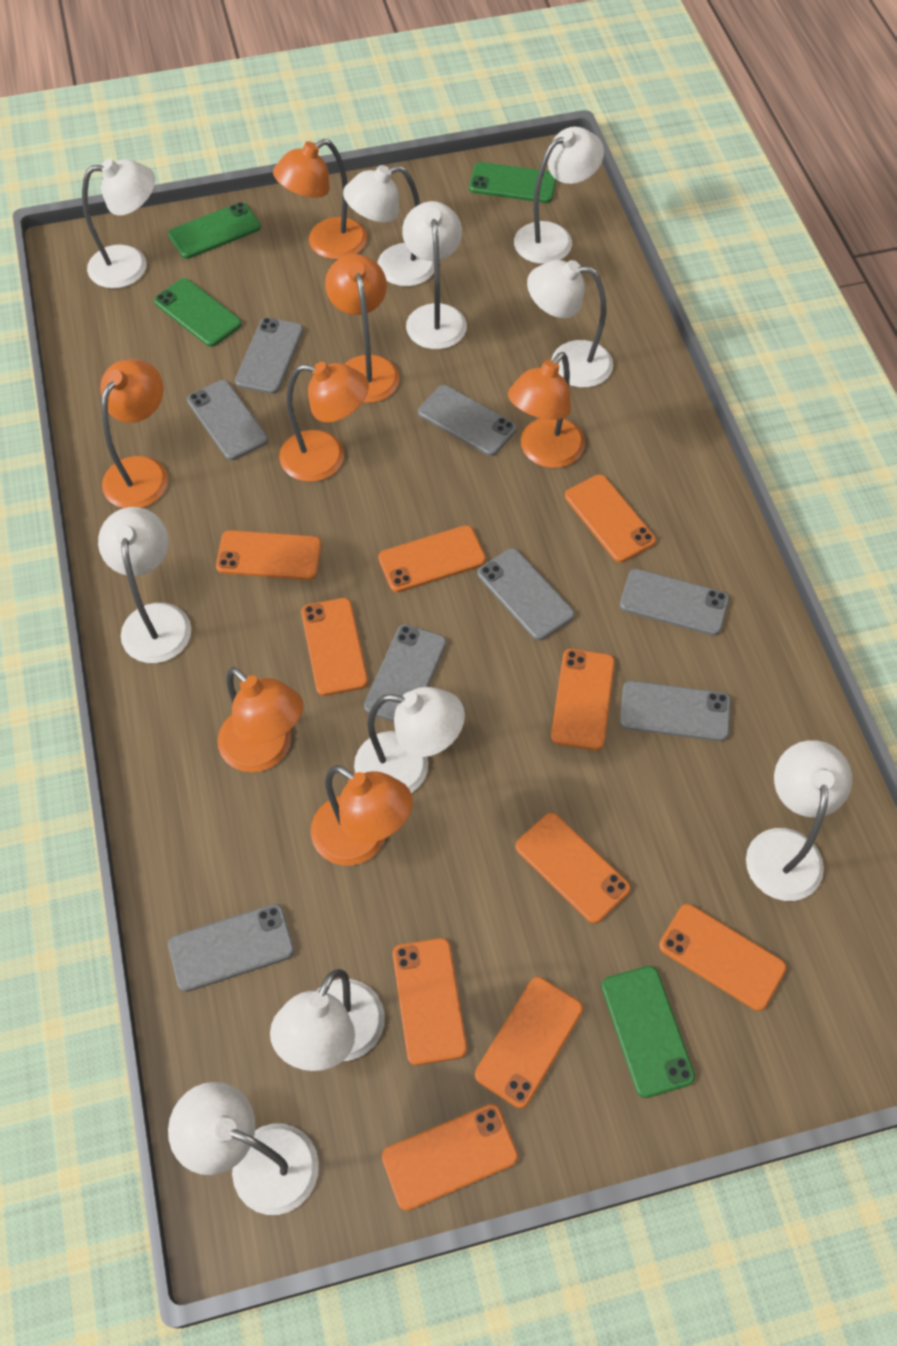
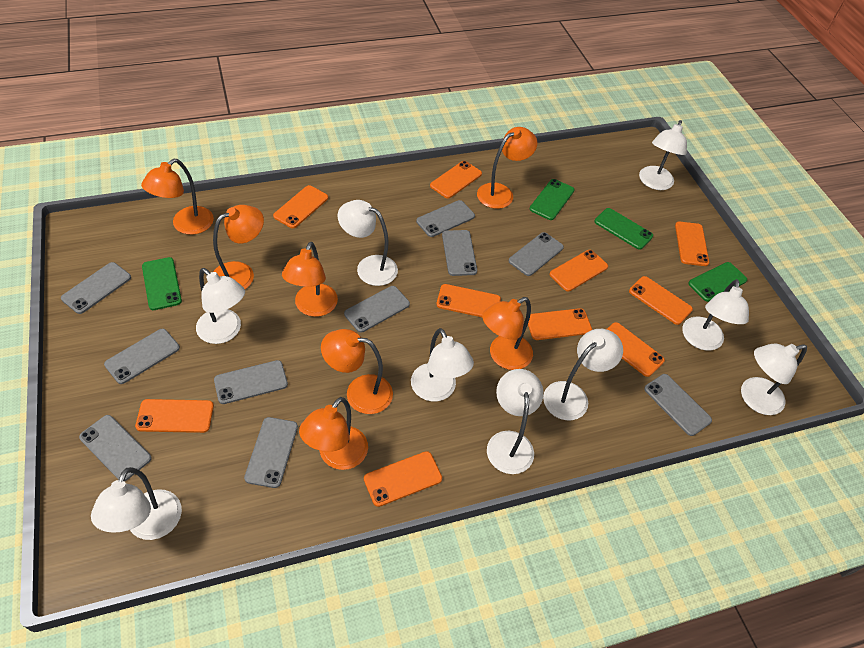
grey phone: 8 -> 10
white lamp: 10 -> 9

